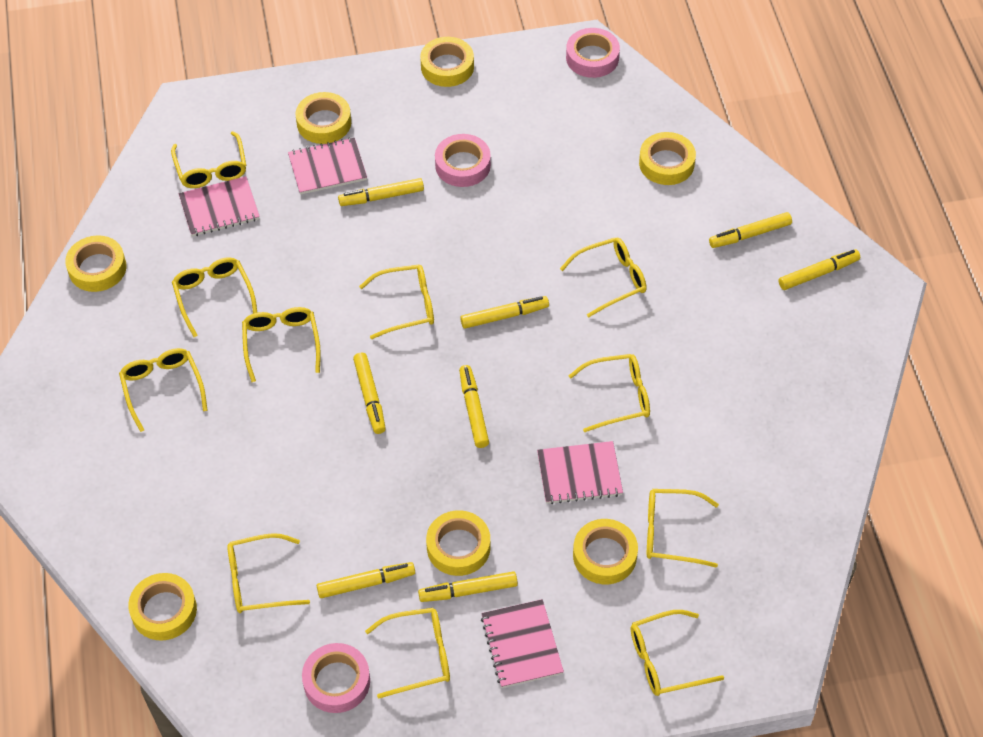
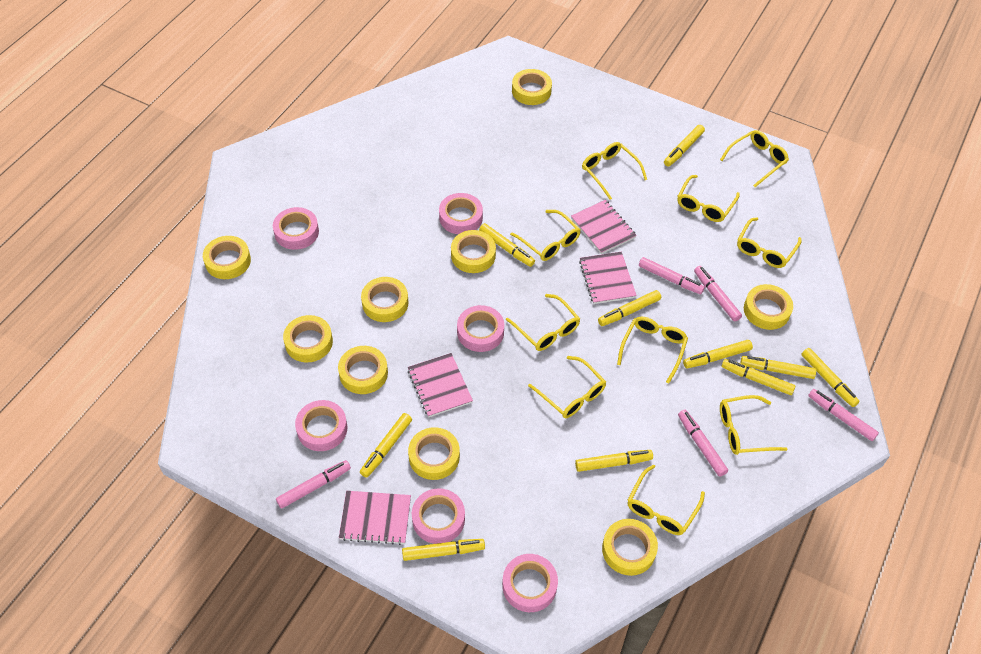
pink marker: 0 -> 5
pink tape: 3 -> 6
yellow glasses: 11 -> 10
yellow marker: 8 -> 10
yellow tape: 7 -> 9

